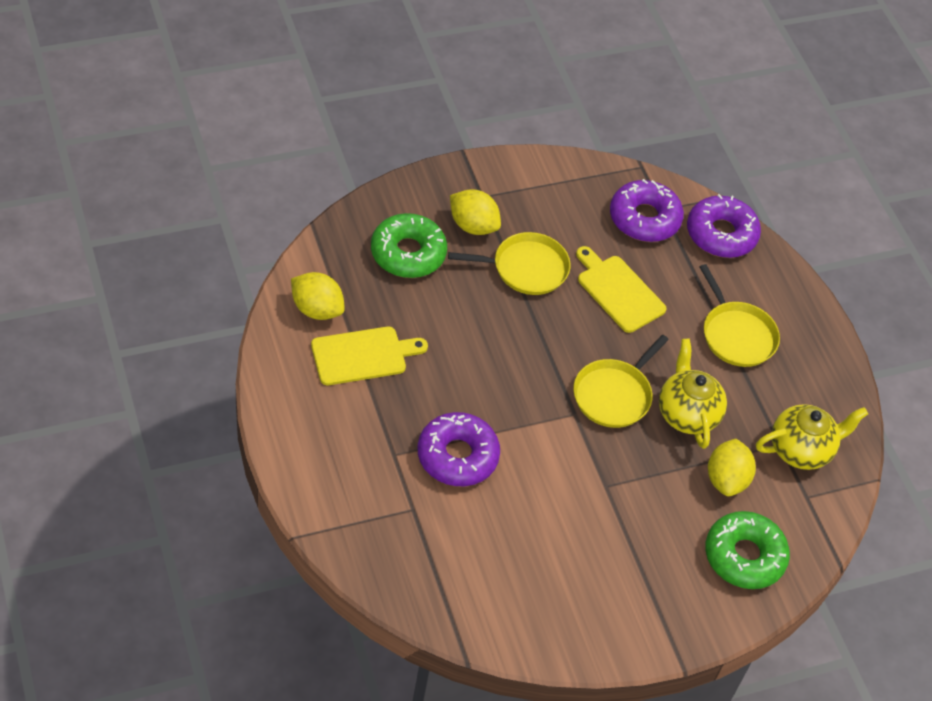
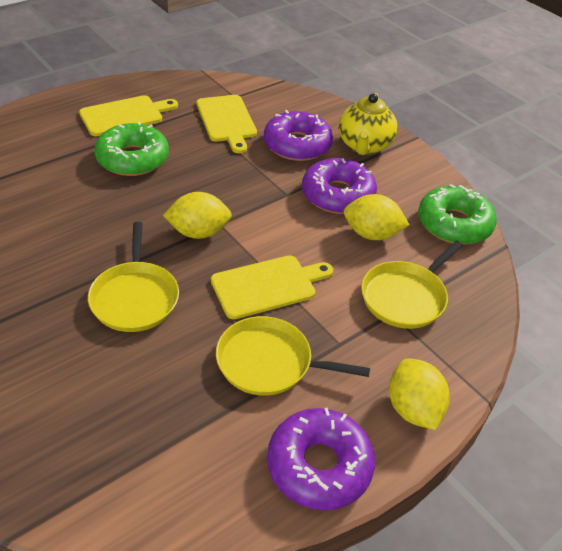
yellow cutting board: 2 -> 3
yellow teapot: 2 -> 1

